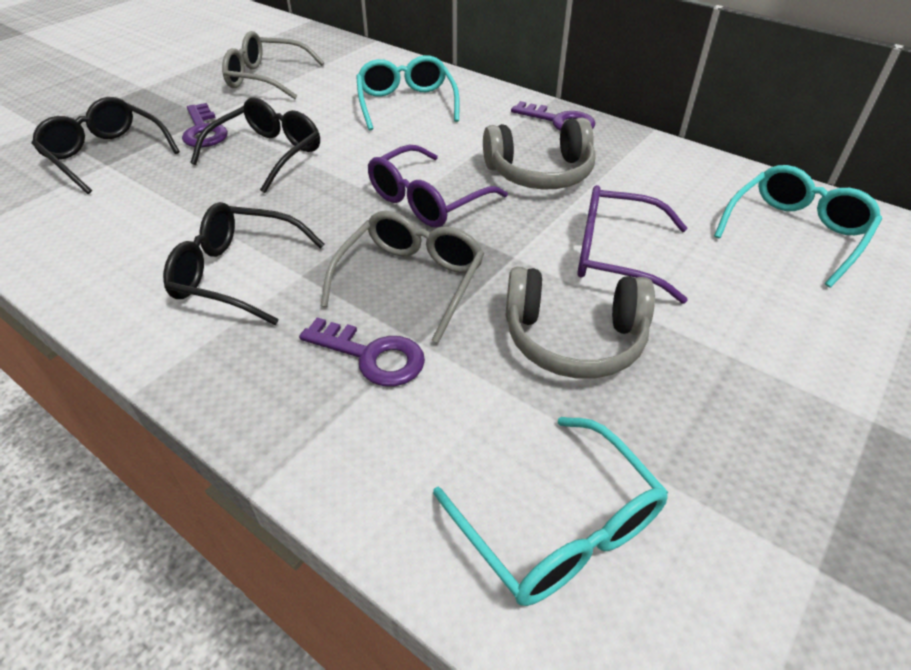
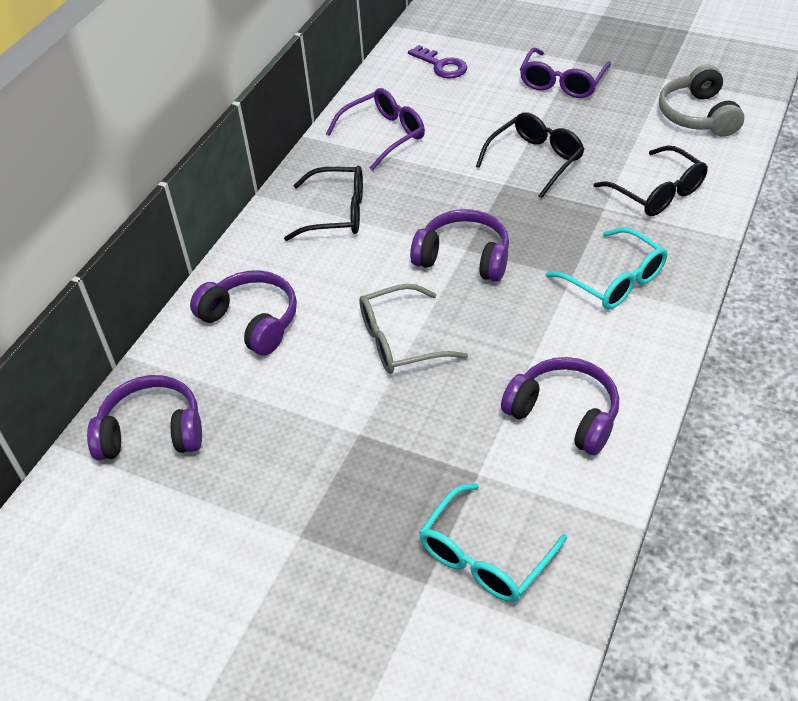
grey glasses: 2 -> 1
grey headphones: 2 -> 1
purple headphones: 0 -> 4
purple key: 3 -> 1
turquoise glasses: 3 -> 2

